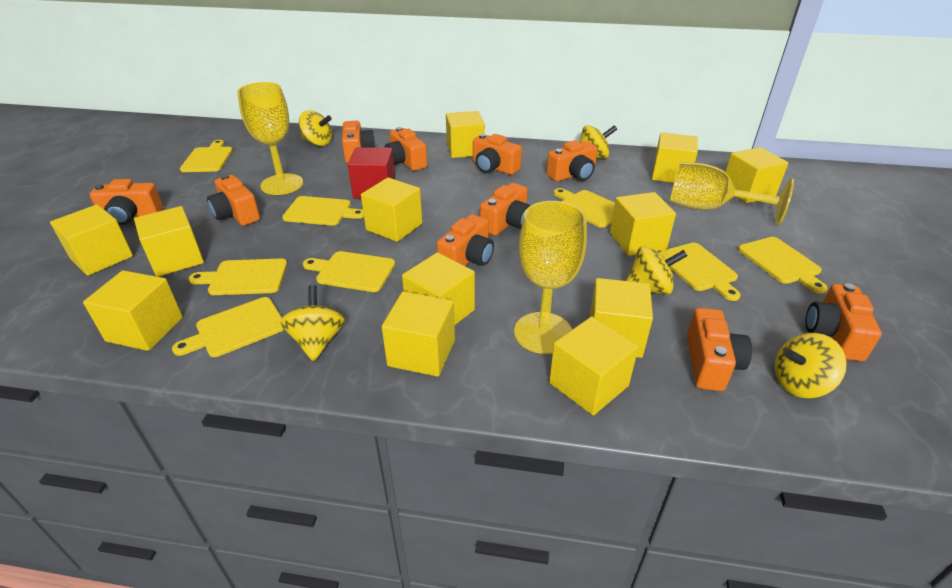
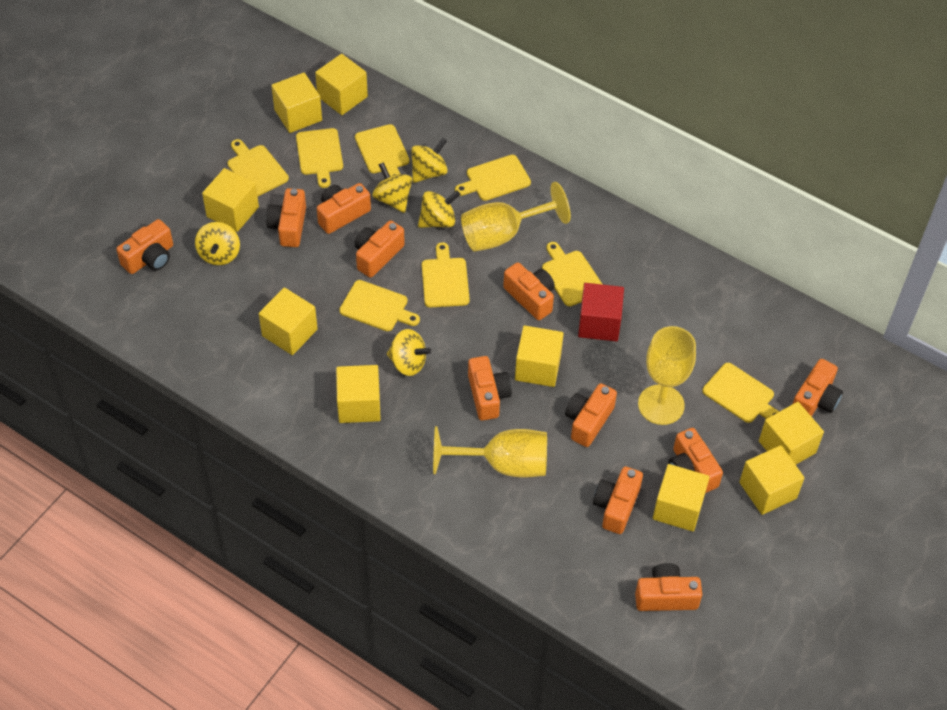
orange camera: 10 -> 11
yellow cube: 12 -> 9

